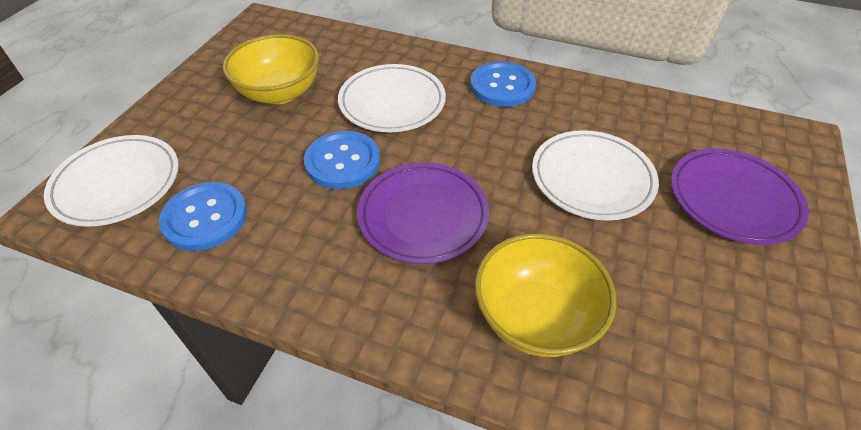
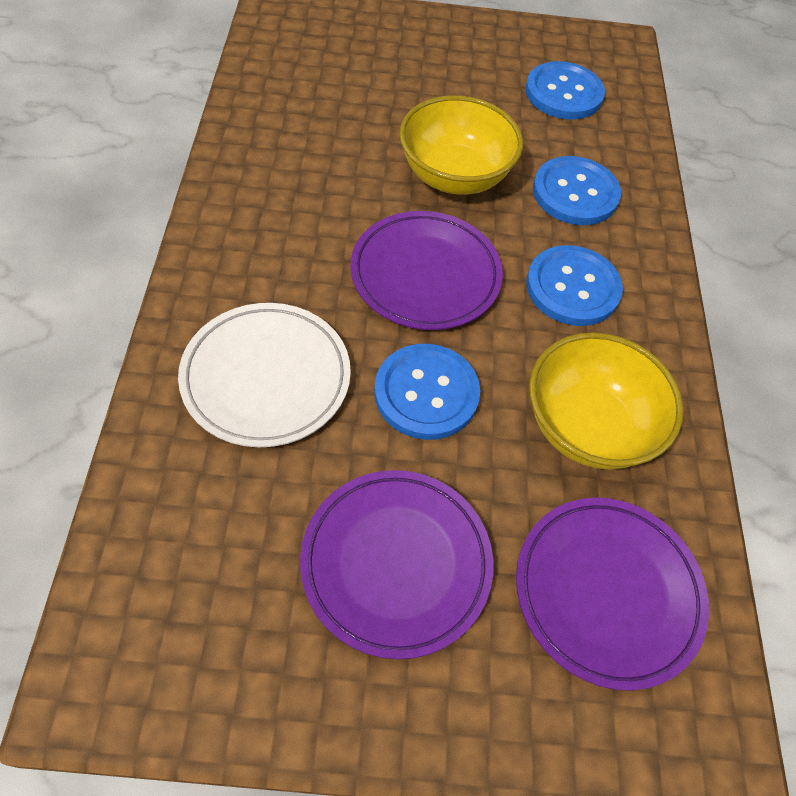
blue button: 3 -> 4
purple plate: 2 -> 3
white plate: 3 -> 1

